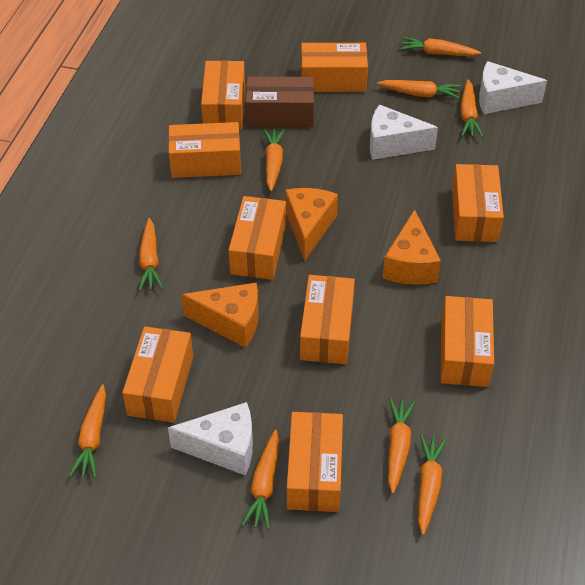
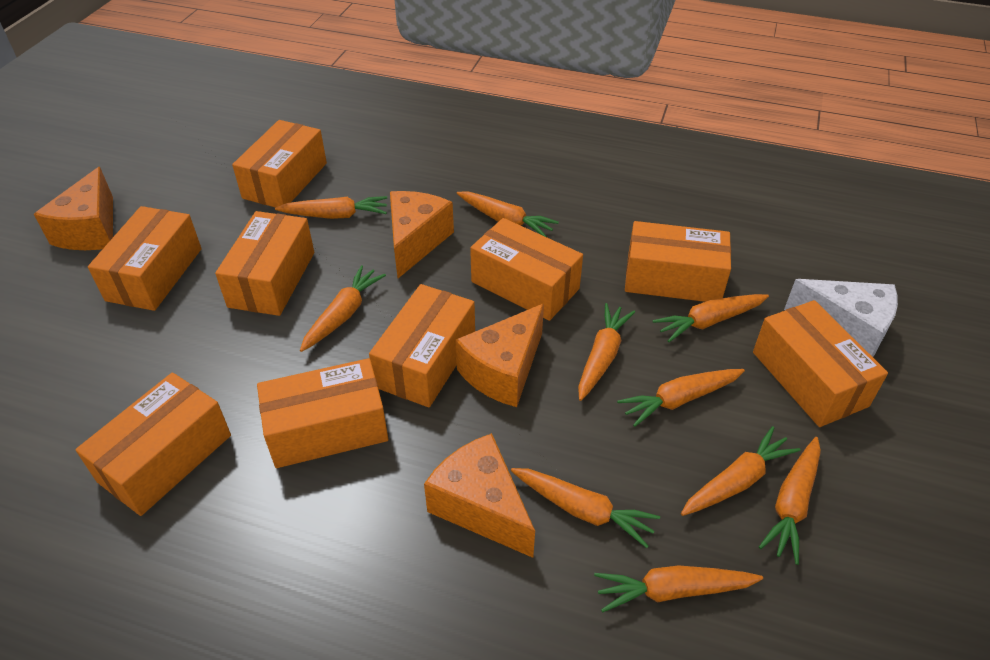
brown box: 1 -> 0
orange carrot: 9 -> 10
orange cheese: 3 -> 4
white cheese: 3 -> 1

